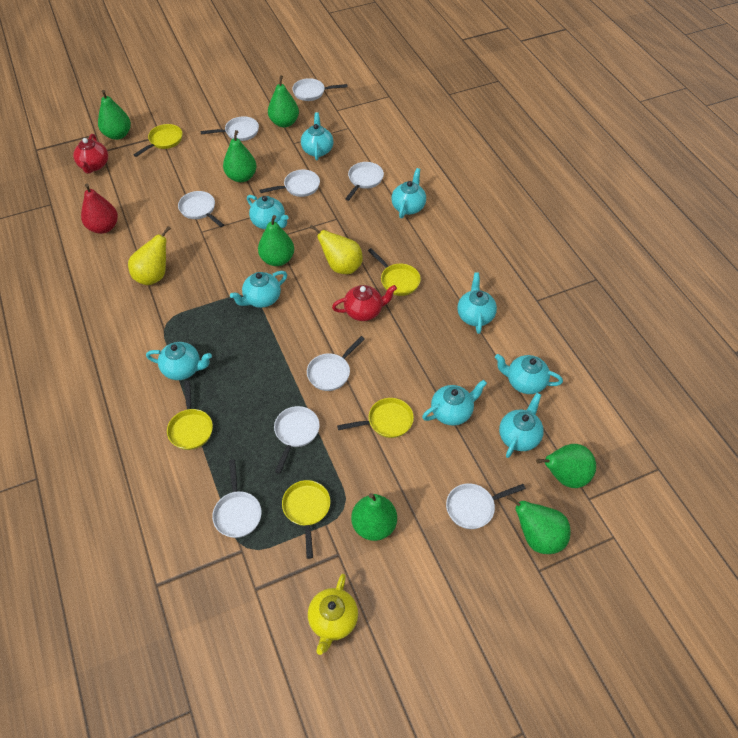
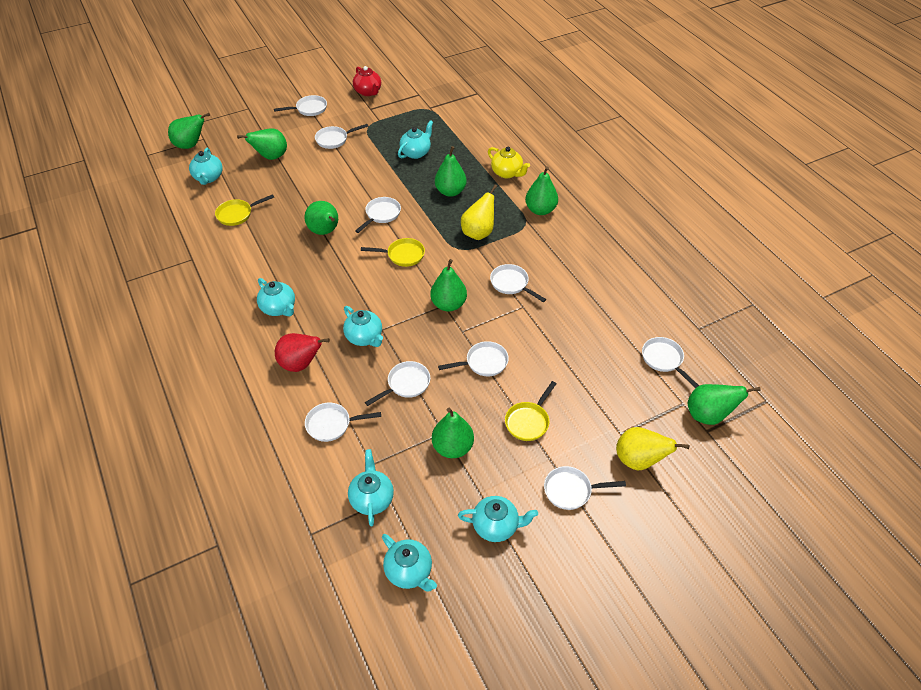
green pear: 7 -> 8
red teapot: 2 -> 1
turquoise teapot: 9 -> 7
yellow pan: 5 -> 3

